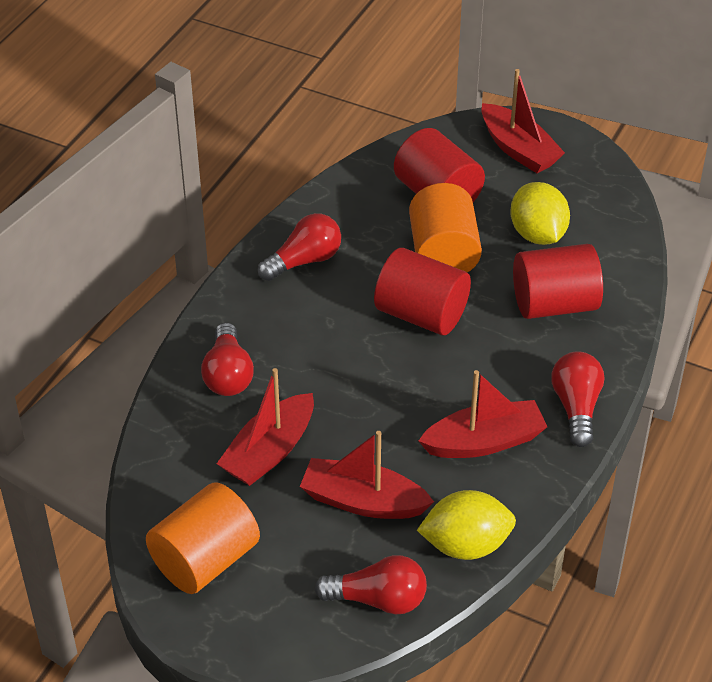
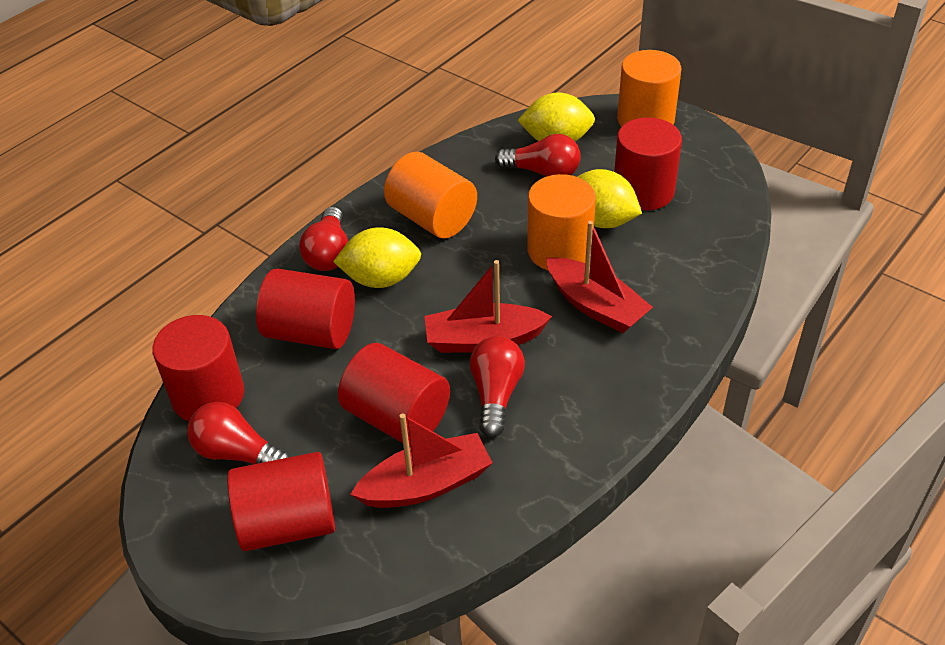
orange cylinder: 2 -> 3
red boat: 4 -> 3
red cylinder: 3 -> 5
yellow lemon: 2 -> 3

